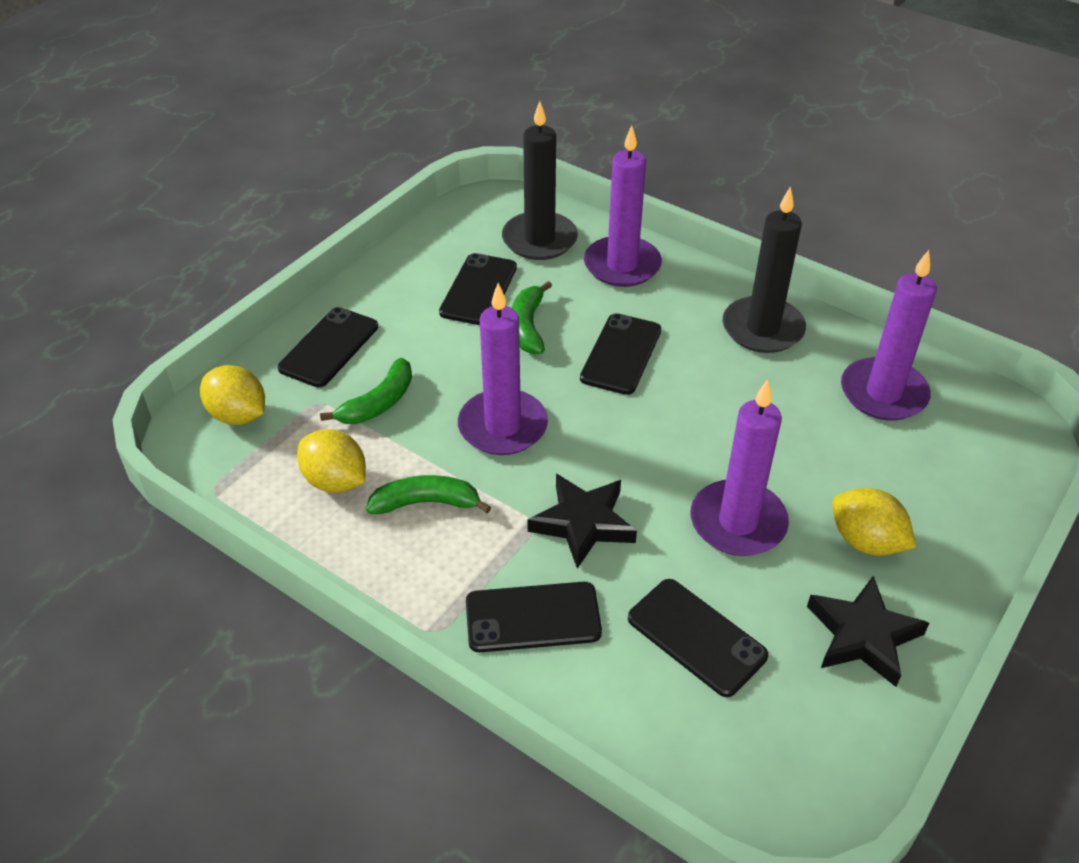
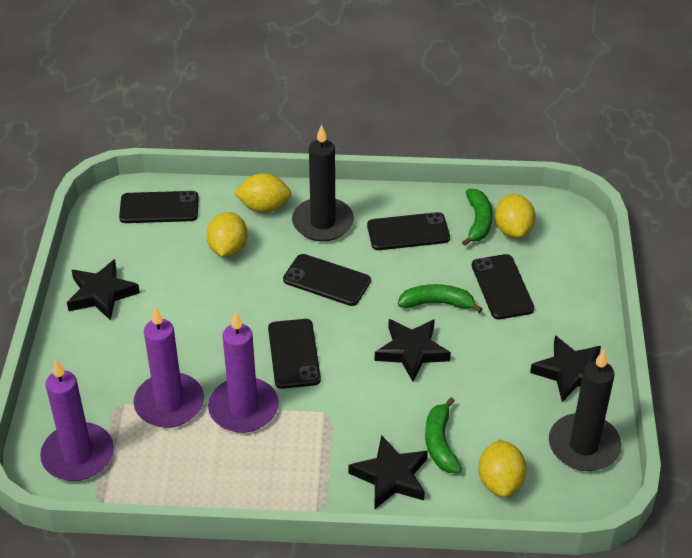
black star: 2 -> 4
purple candle: 4 -> 3
yellow lemon: 3 -> 4

